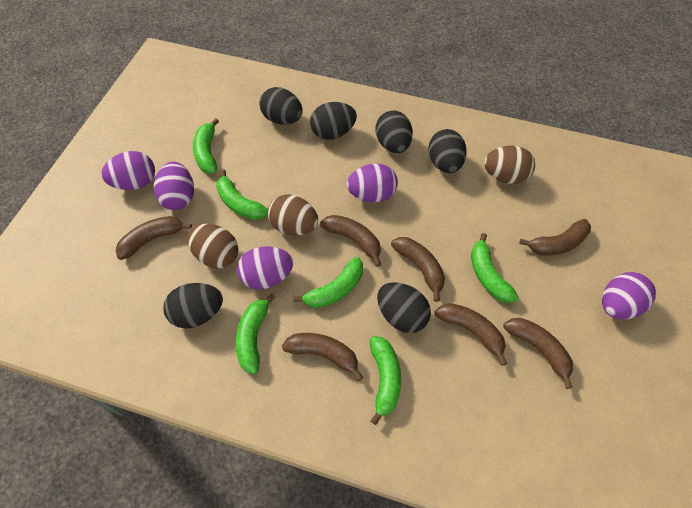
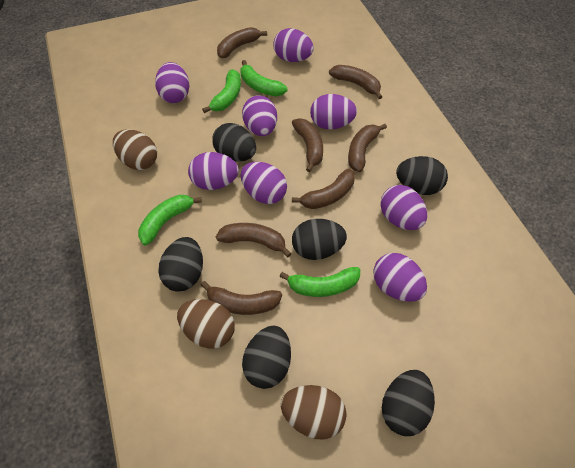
green banana: 6 -> 4
purple egg: 5 -> 8

